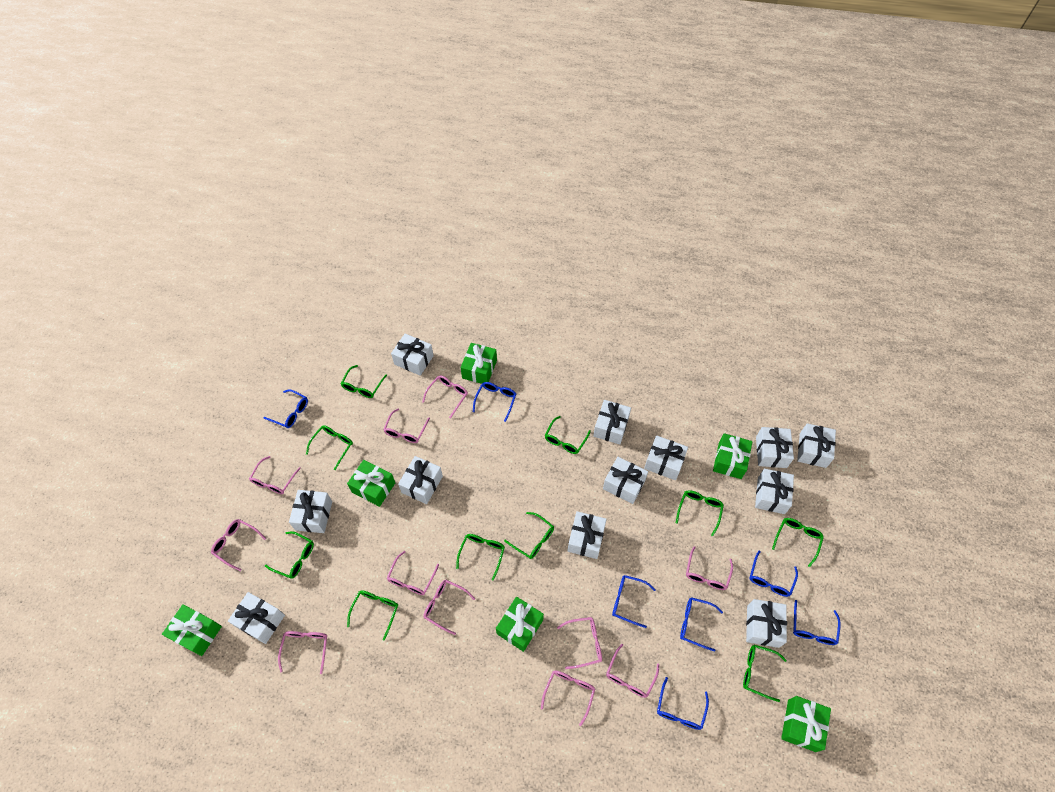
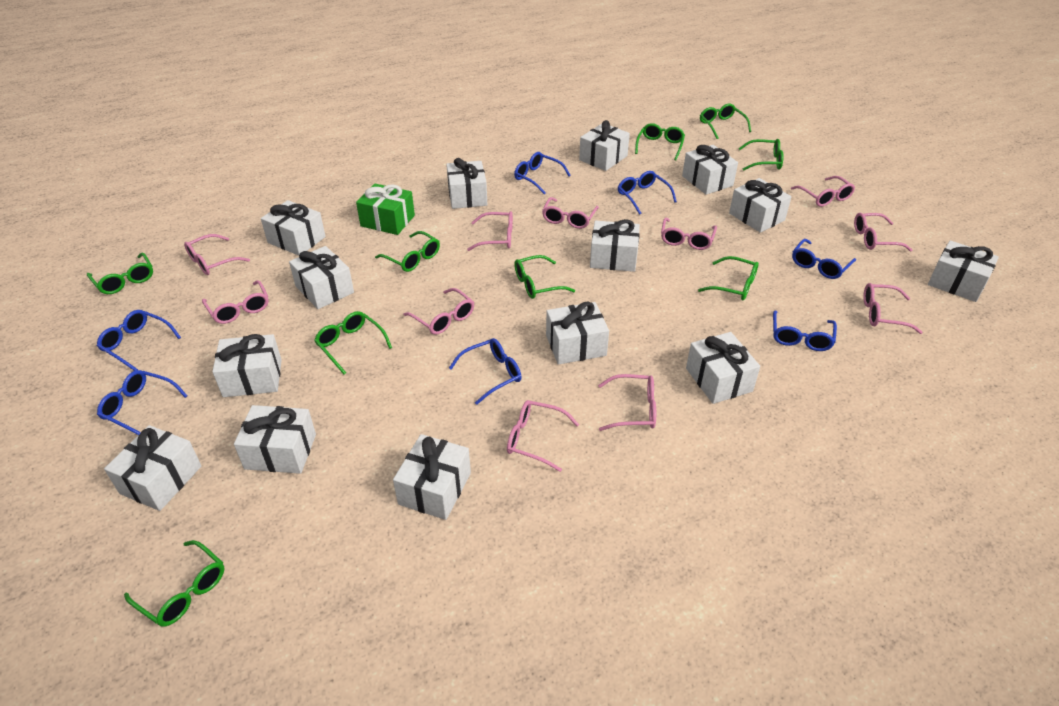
green gift: 6 -> 1
green glasses: 10 -> 9
white gift: 12 -> 14

